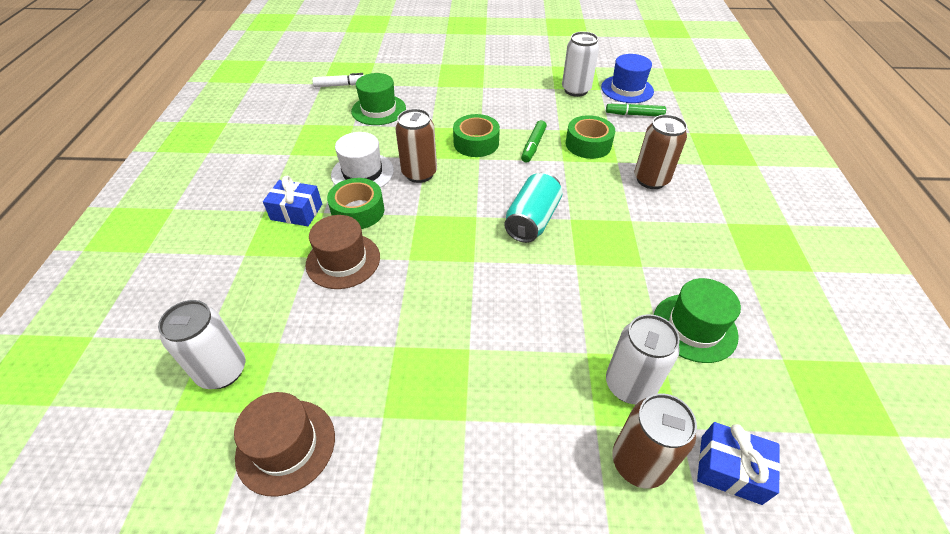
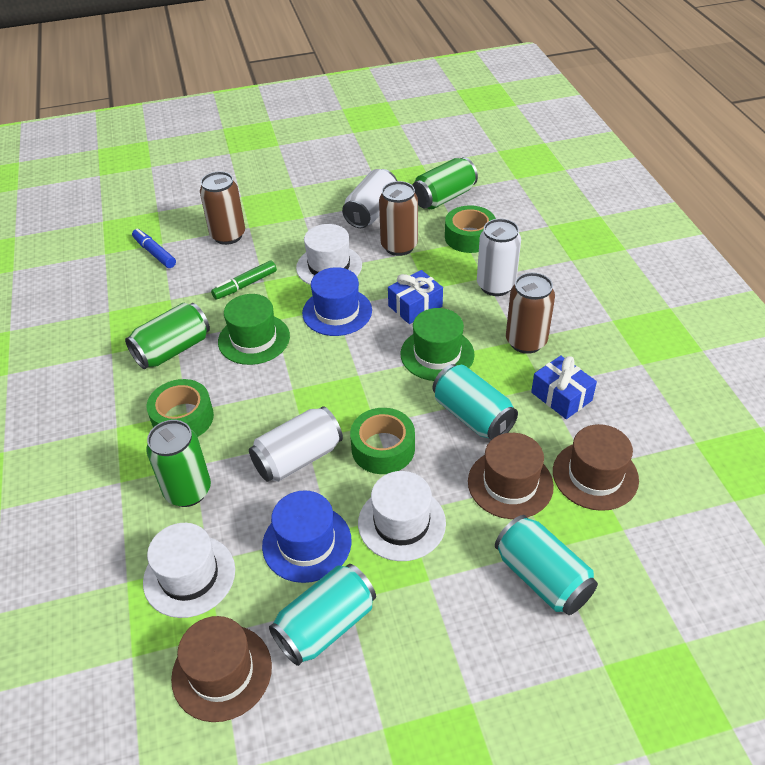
blue hat: 1 -> 2
blue marker: 0 -> 1
brown hat: 2 -> 3
green can: 0 -> 3
green marker: 2 -> 1
turquoise can: 1 -> 3
white hat: 1 -> 3
white marker: 1 -> 0

